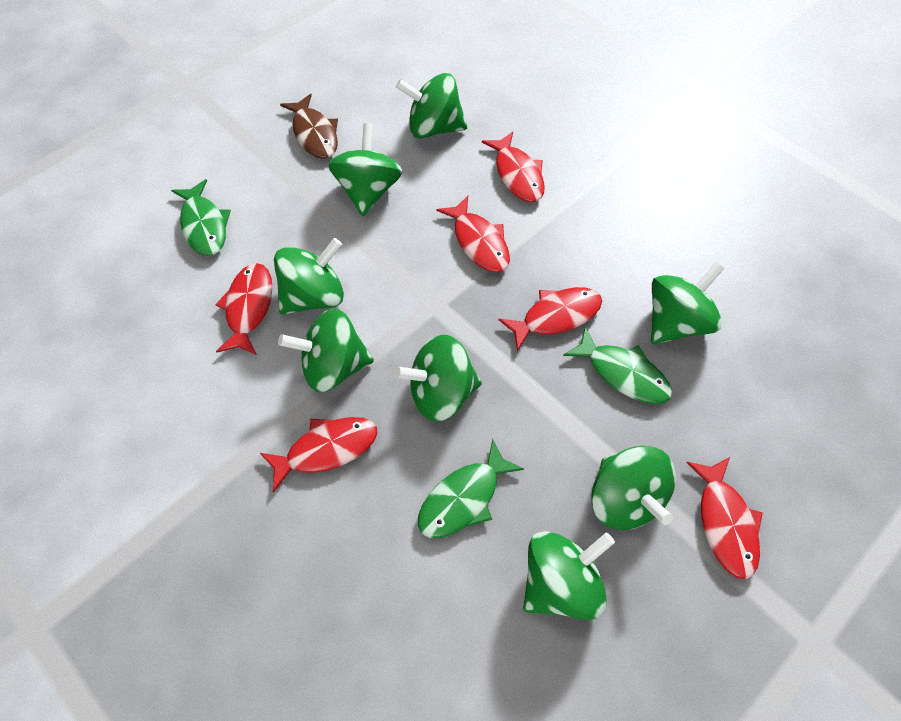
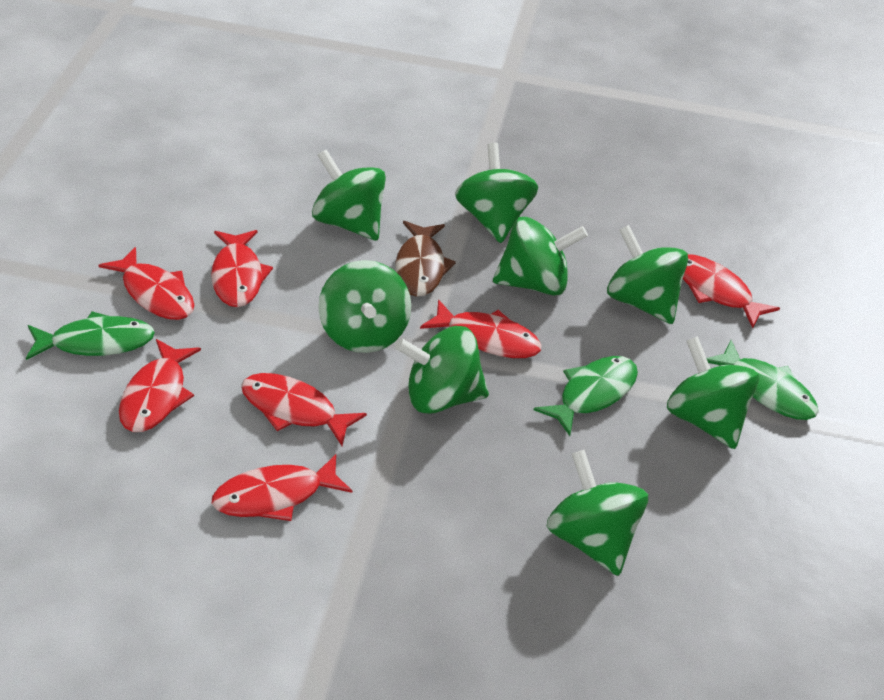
red fish: 6 -> 7

